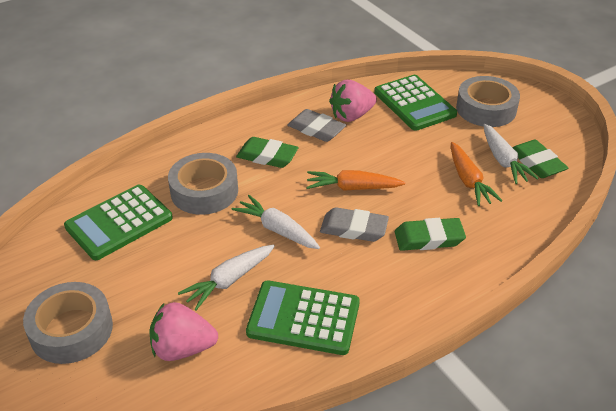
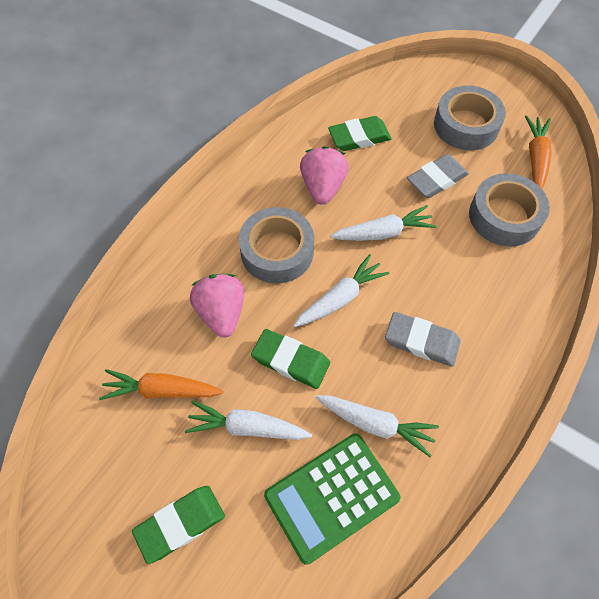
green calculator: 3 -> 1
white carrot: 3 -> 4

